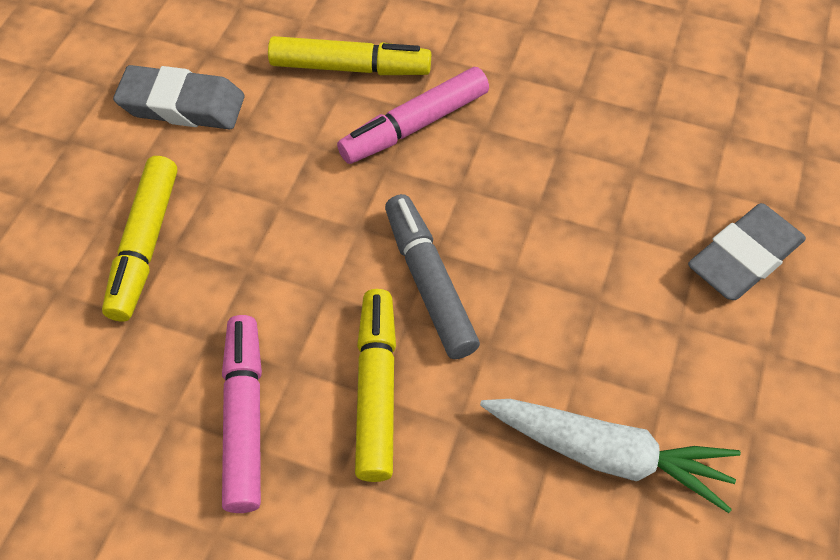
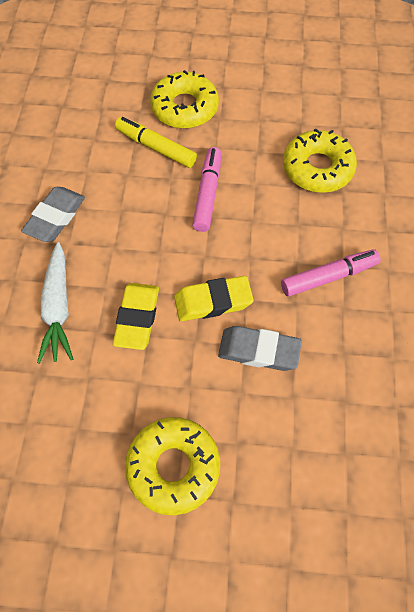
grey marker: 1 -> 0
yellow donut: 0 -> 3
yellow eraser: 0 -> 2
yellow marker: 3 -> 1

